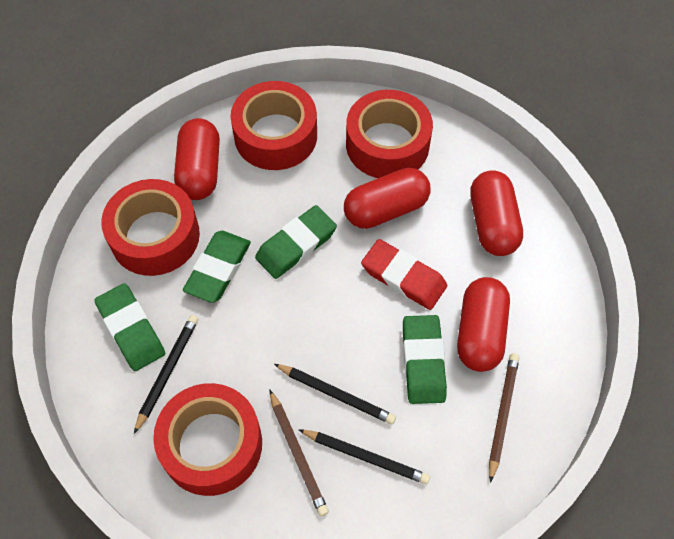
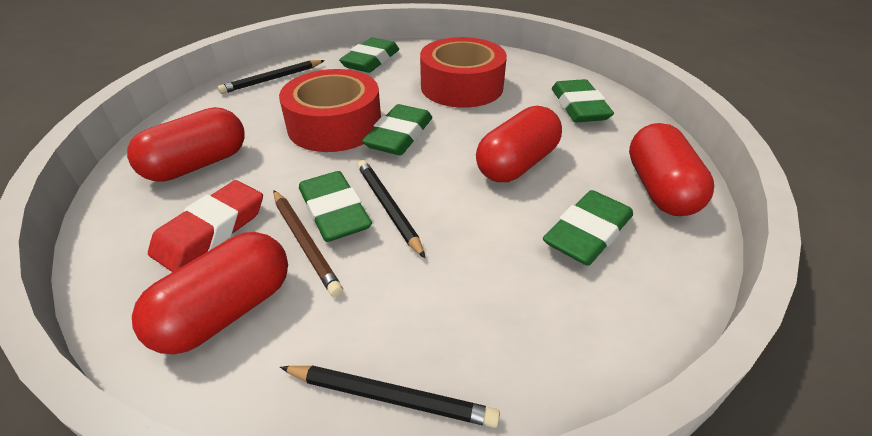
brown pencil: 2 -> 1
green eraser: 4 -> 5
red tape: 4 -> 2

